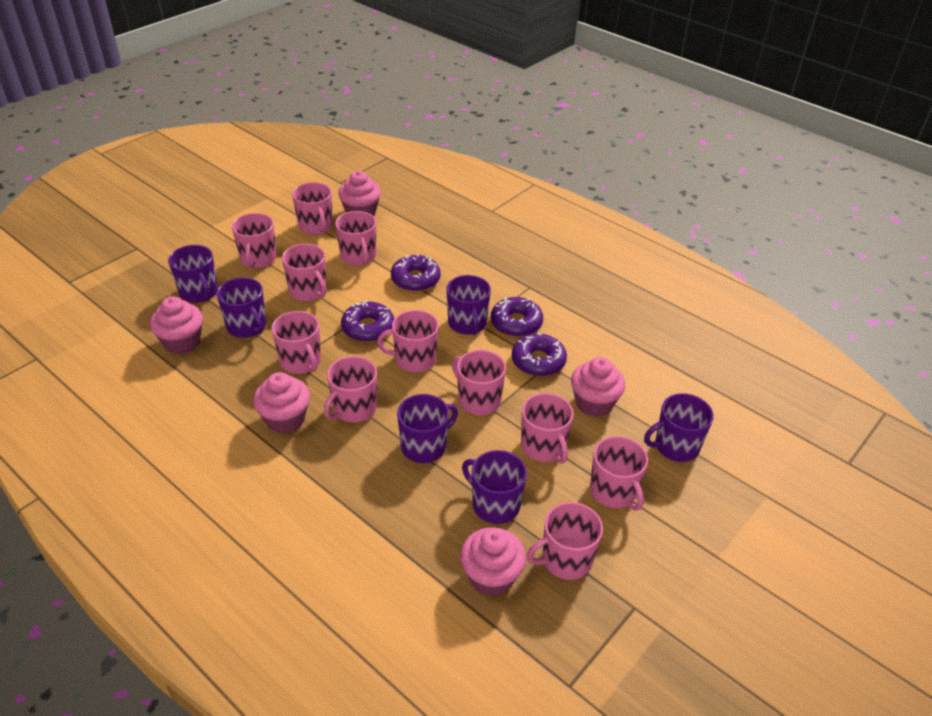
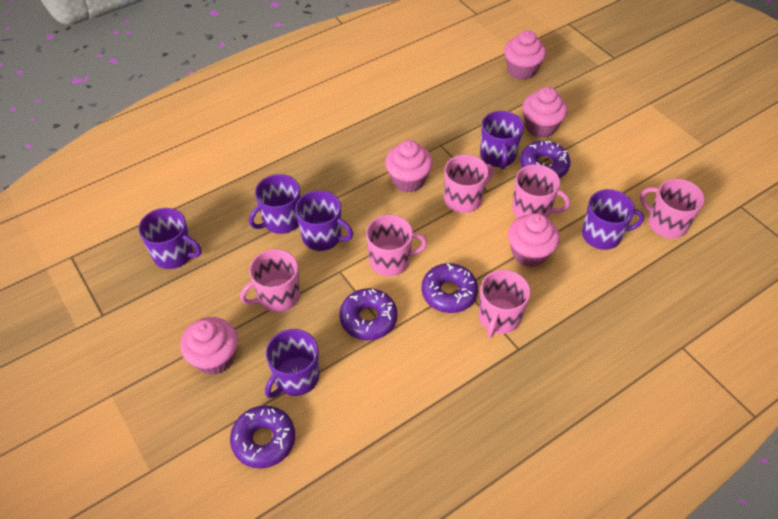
pink mug: 11 -> 6

